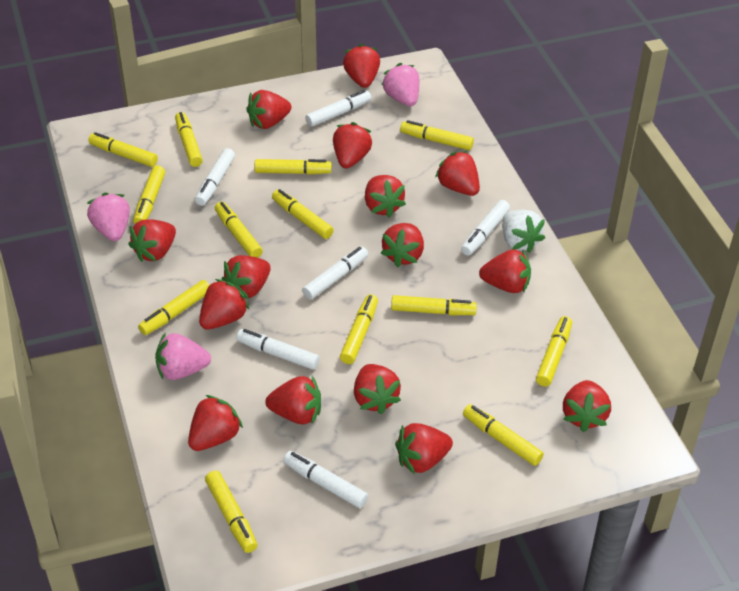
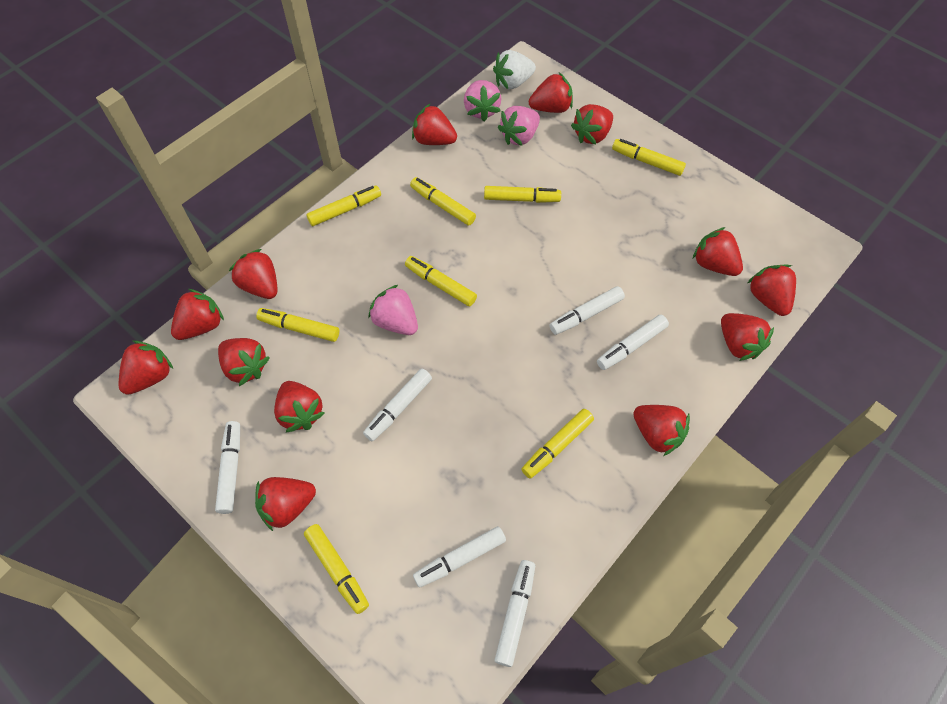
red strawberry: 15 -> 13
yellow marker: 13 -> 8

